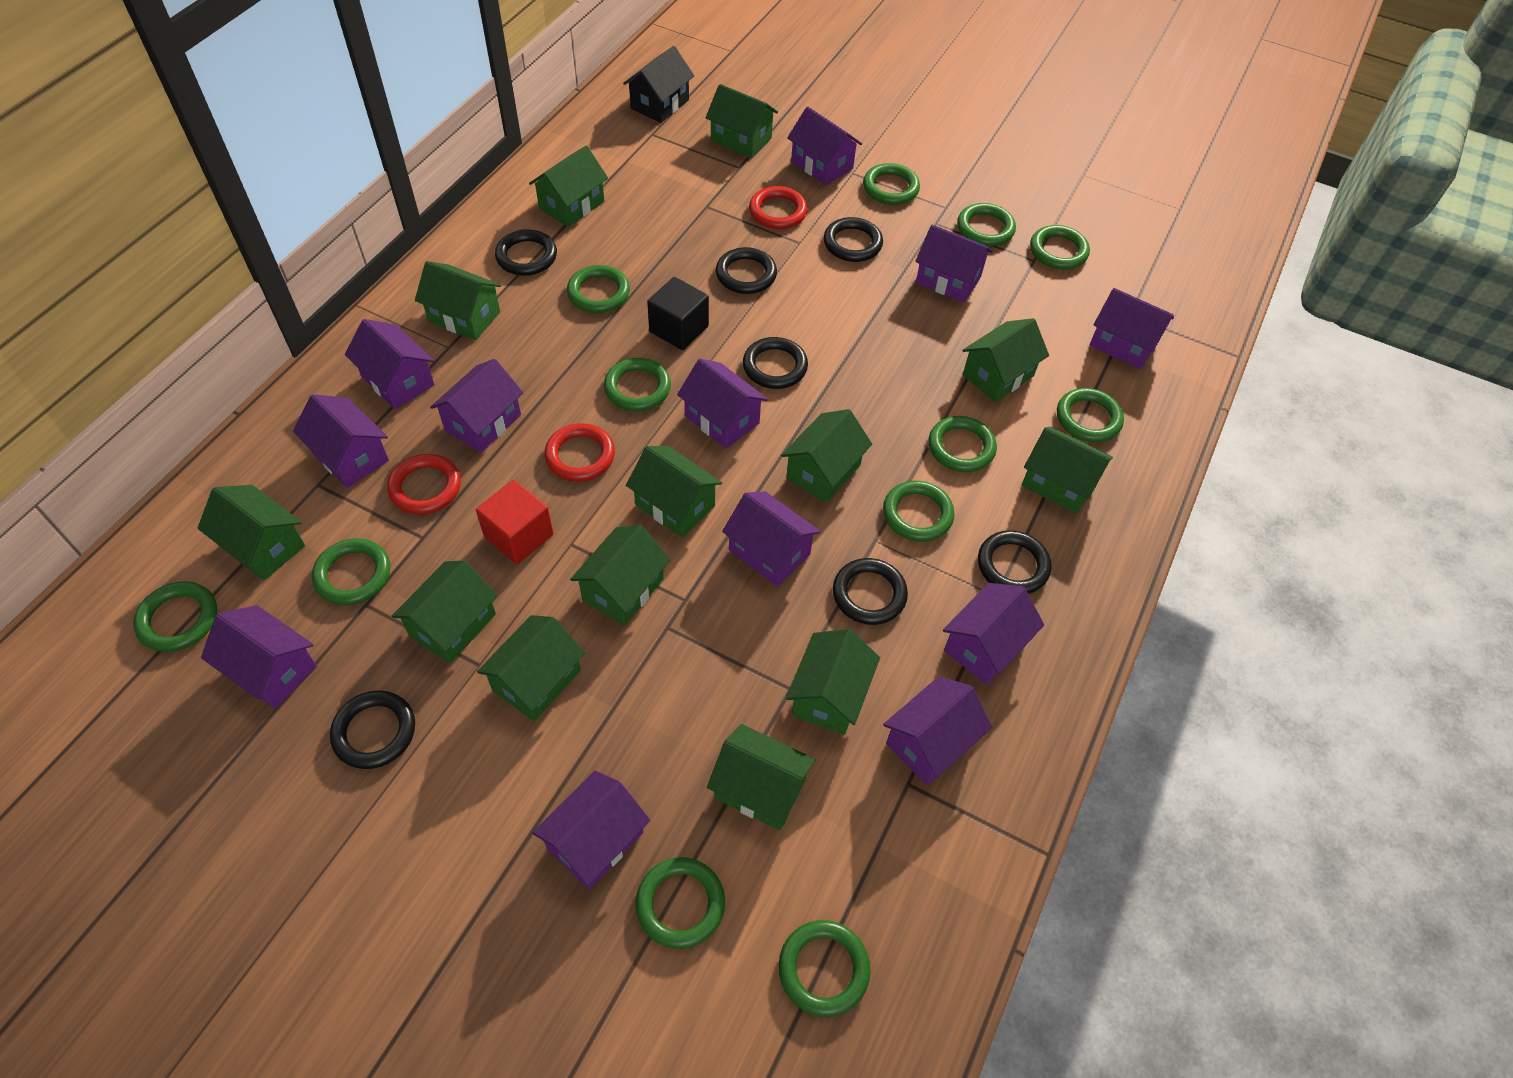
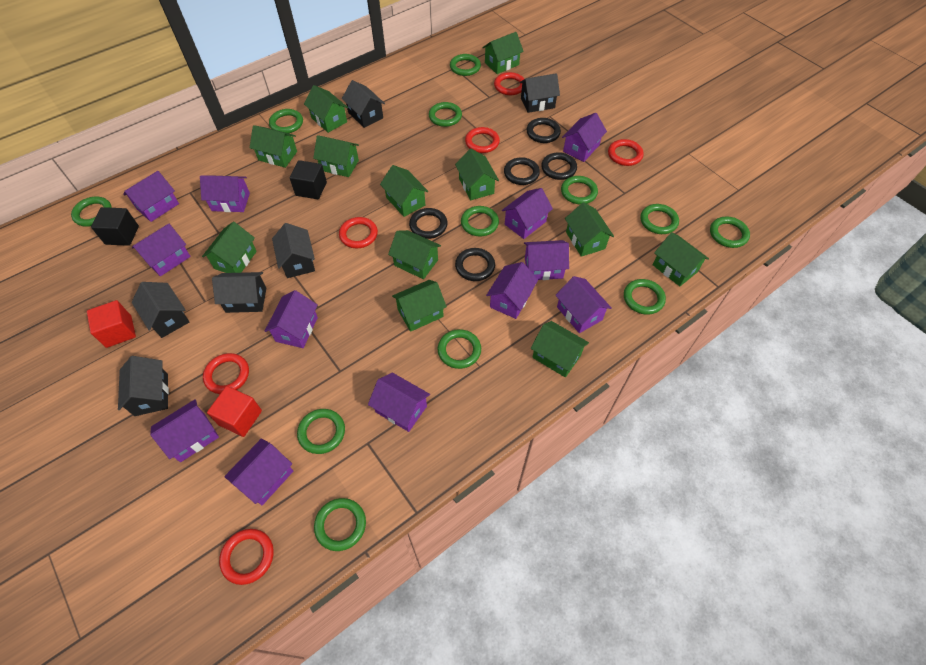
black cube: 1 -> 2
black house: 1 -> 6
black ring: 7 -> 5
green house: 13 -> 12
red cube: 1 -> 2
red ring: 3 -> 6

